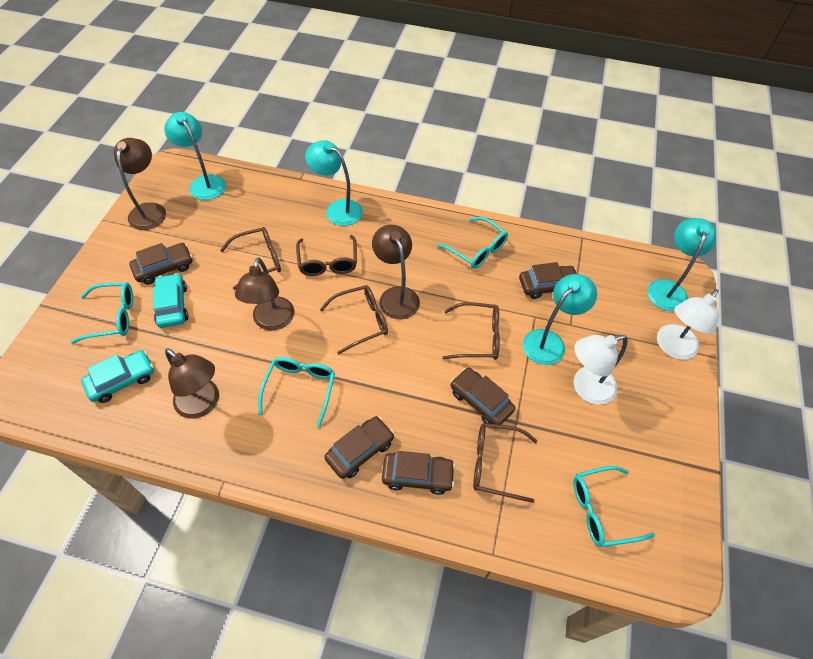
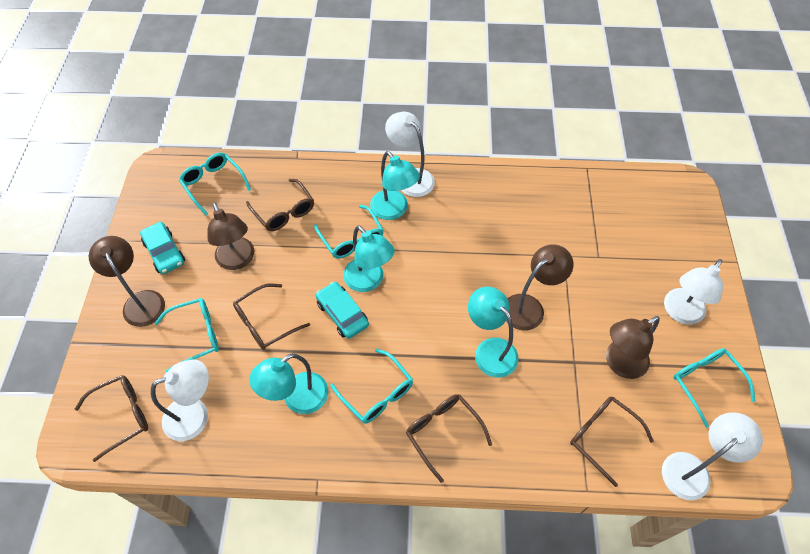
brown car: 5 -> 0
turquoise glasses: 4 -> 5
white lamp: 2 -> 4

